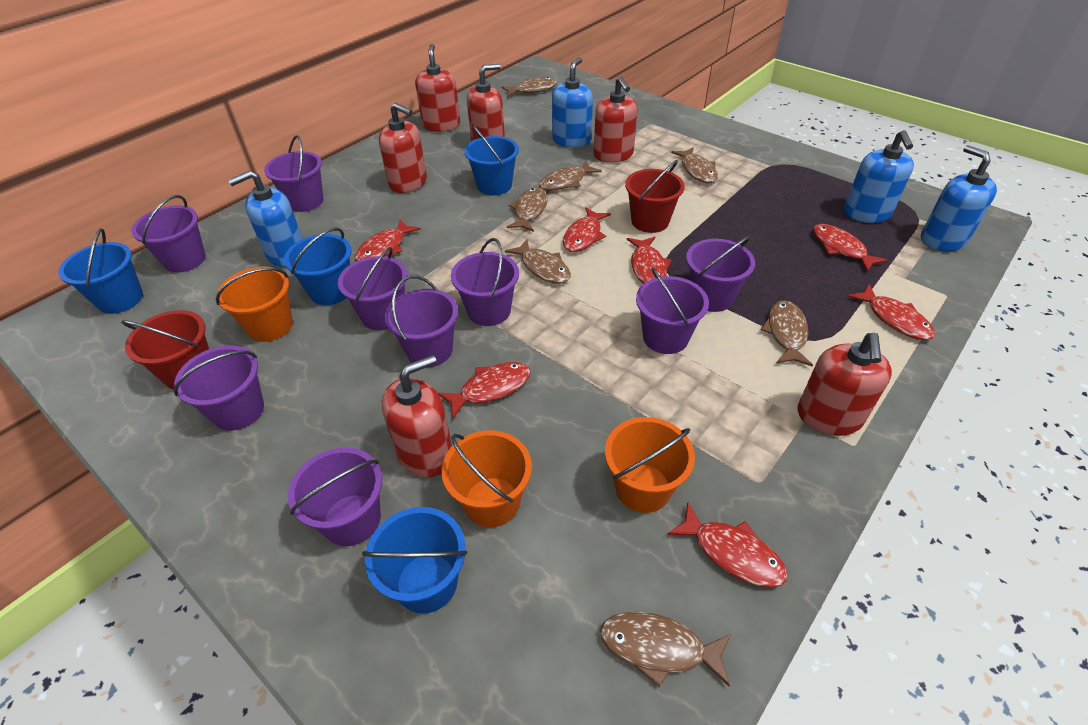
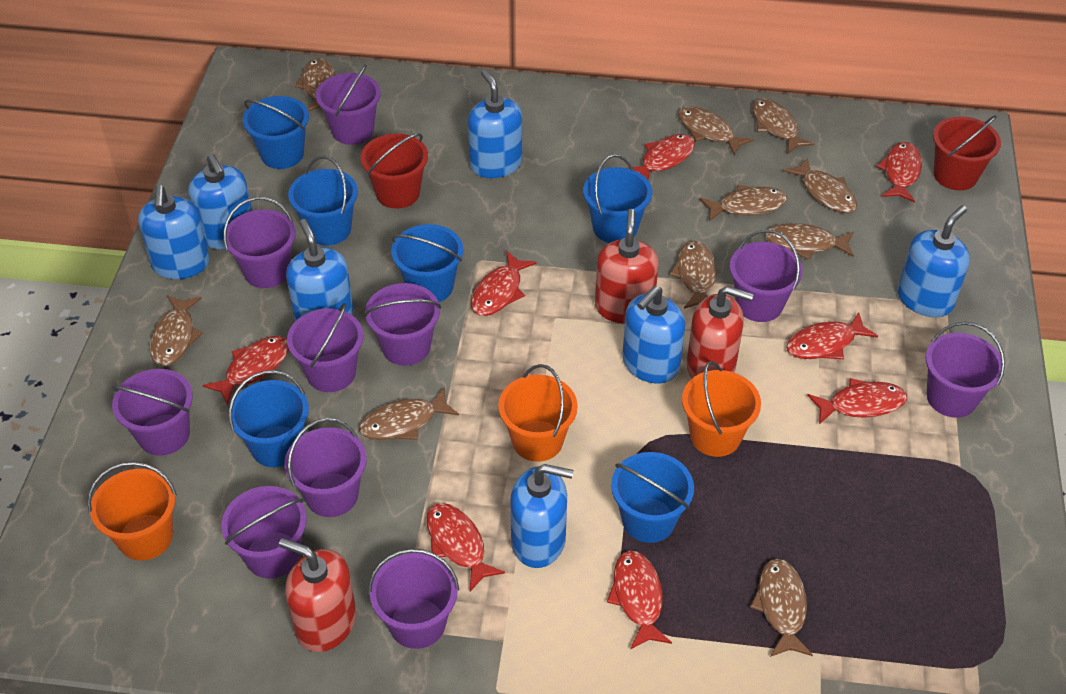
blue bucket: 4 -> 6
blue soap dispenser: 4 -> 7
brown fish: 7 -> 10
purple bucket: 9 -> 10
red fish: 7 -> 8
red soap dispenser: 6 -> 3

